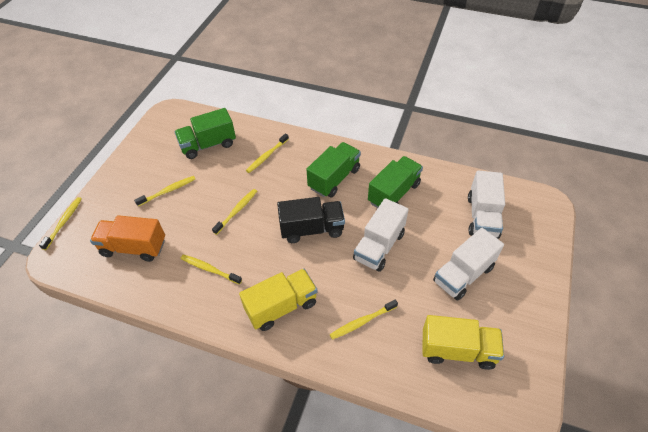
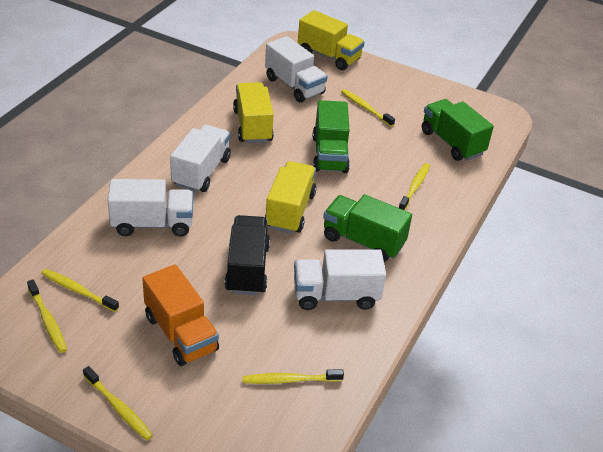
white truck: 3 -> 4
yellow truck: 2 -> 3

